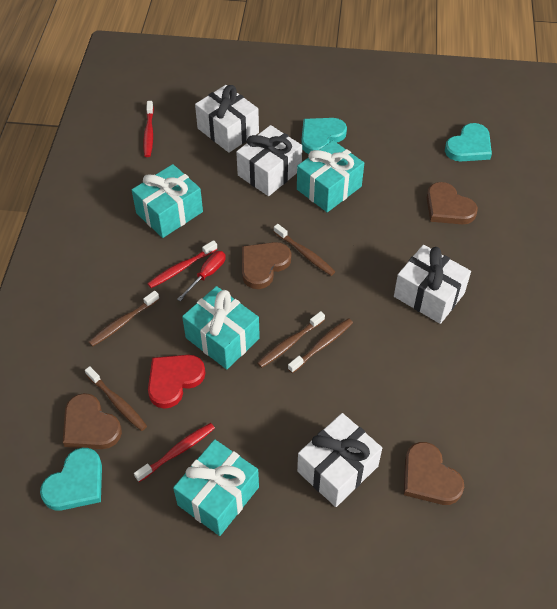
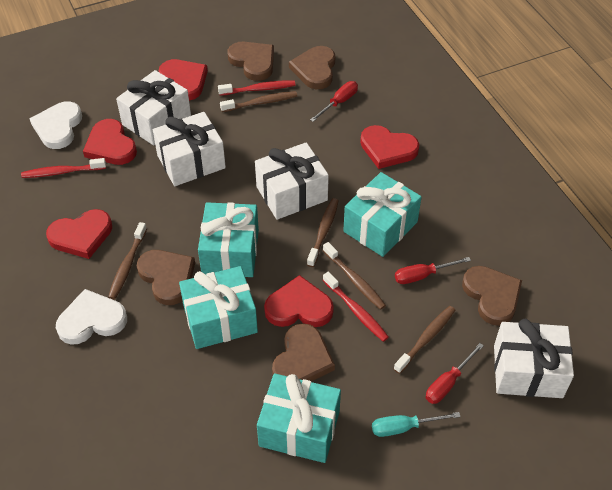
brown heart: 4 -> 5
red heart: 1 -> 5
red screwdriver: 1 -> 3
turquoise heart: 3 -> 0
turquoise screwdriver: 0 -> 1
white heart: 0 -> 2

